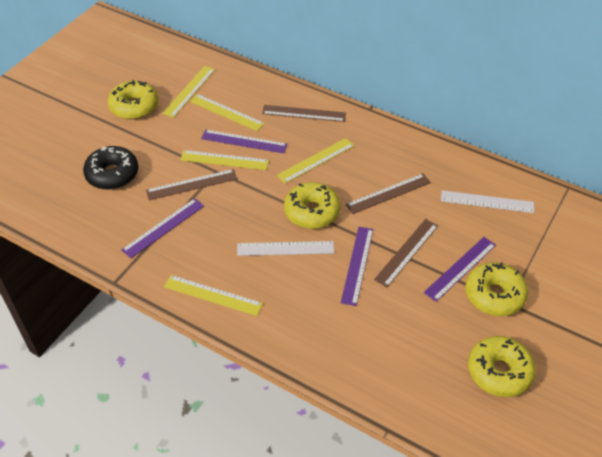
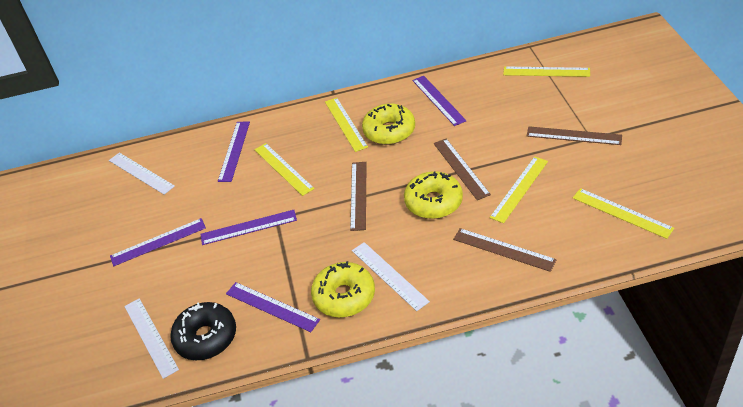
purple ruler: 4 -> 5
white ruler: 2 -> 3
yellow donut: 4 -> 3

